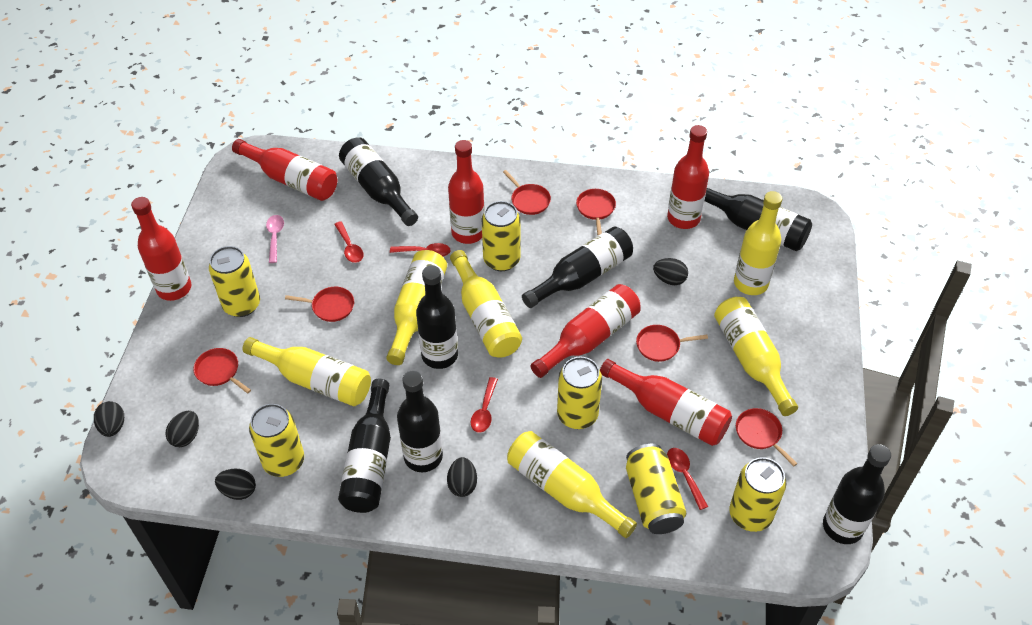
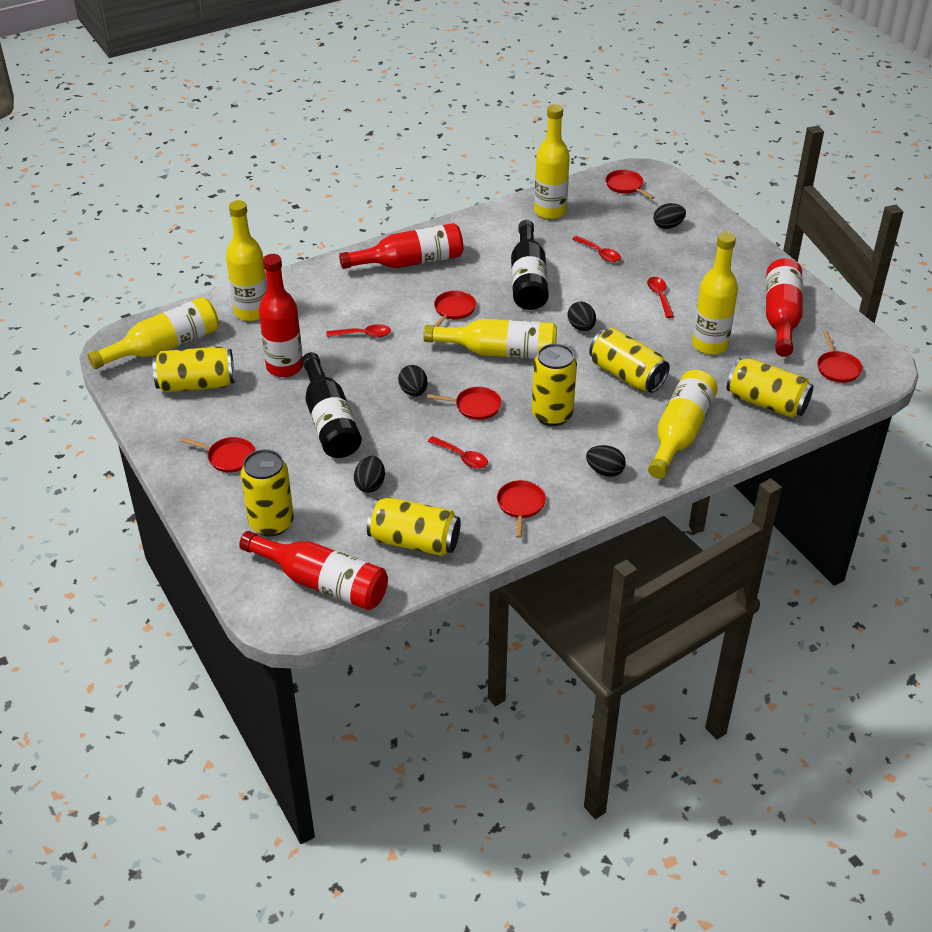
black bottle: 7 -> 2
pink spoon: 1 -> 0
red bottle: 6 -> 4

